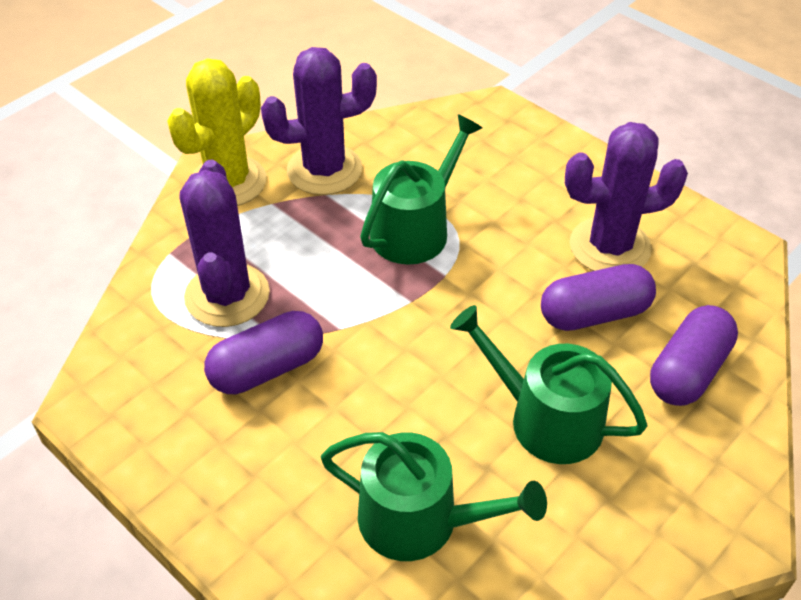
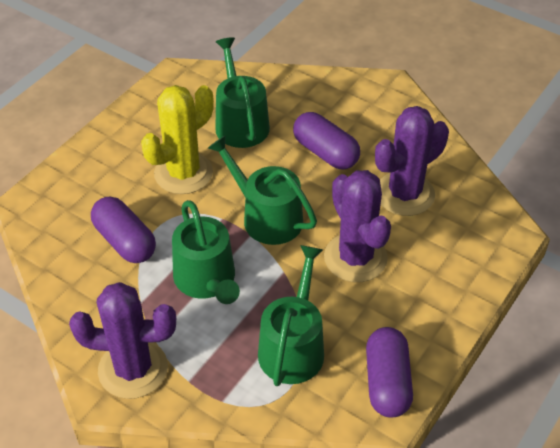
green watering can: 3 -> 4

